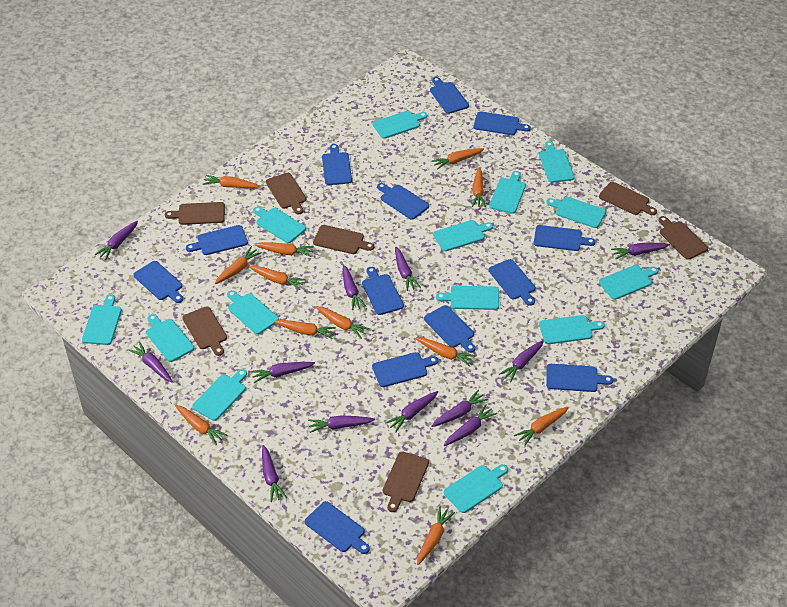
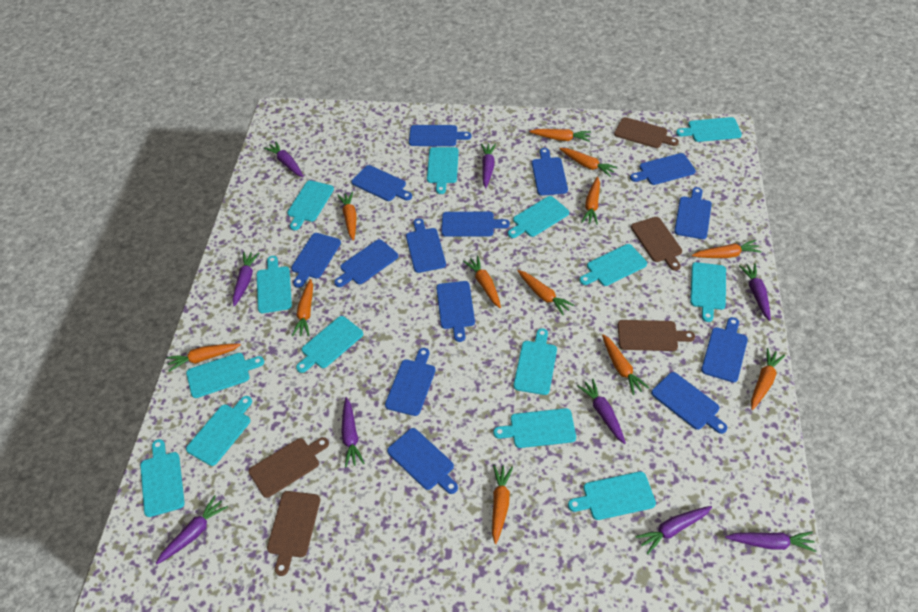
blue cutting board: 13 -> 14
brown cutting board: 7 -> 5
purple carrot: 12 -> 9

